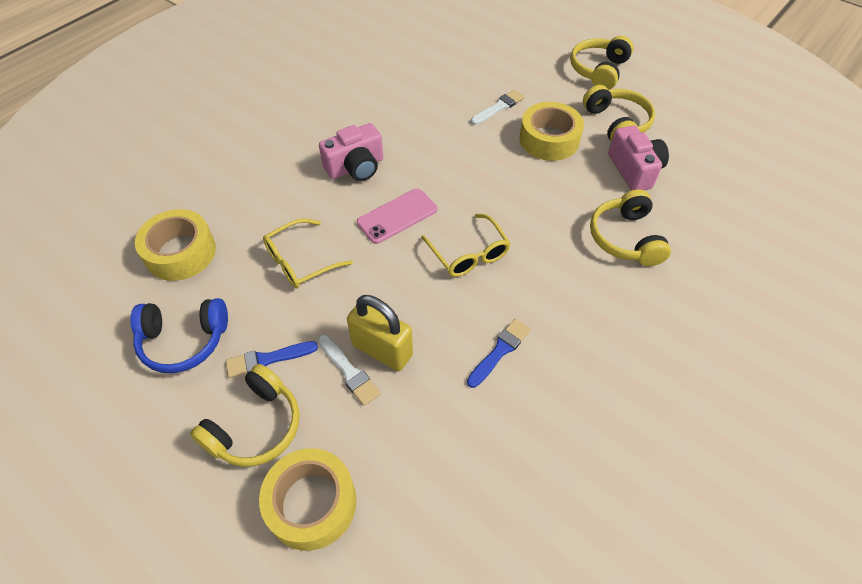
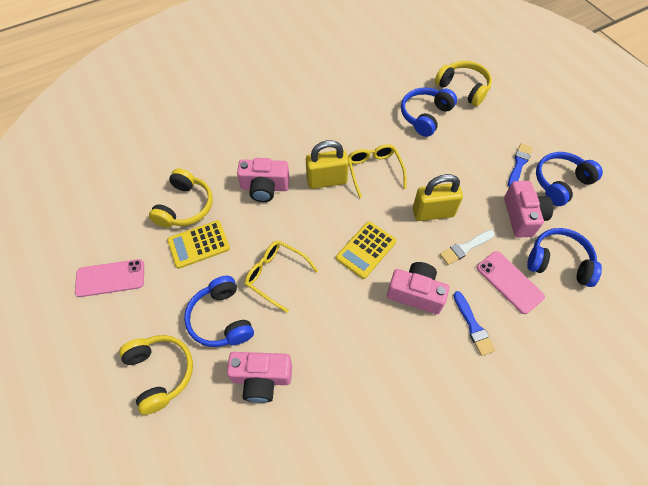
blue headphones: 1 -> 4
pink camera: 2 -> 4
pink phone: 1 -> 2
white brush: 2 -> 1
yellow calculator: 0 -> 2
yellow headphones: 4 -> 3
yellow padlock: 1 -> 2
yellow tape: 3 -> 0

